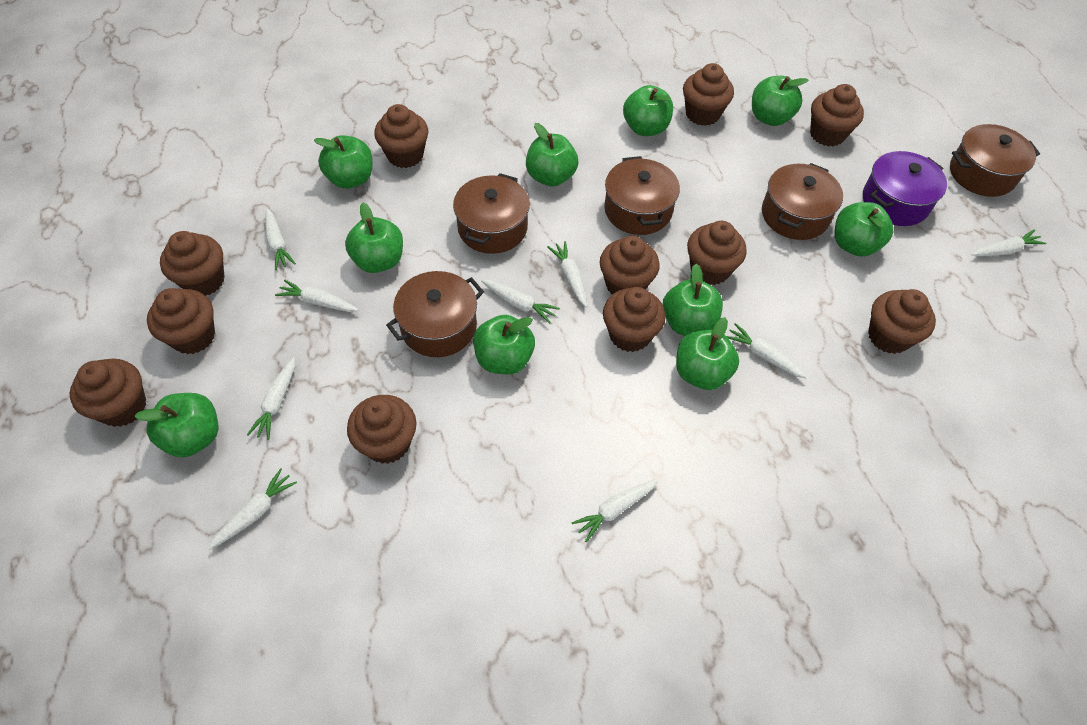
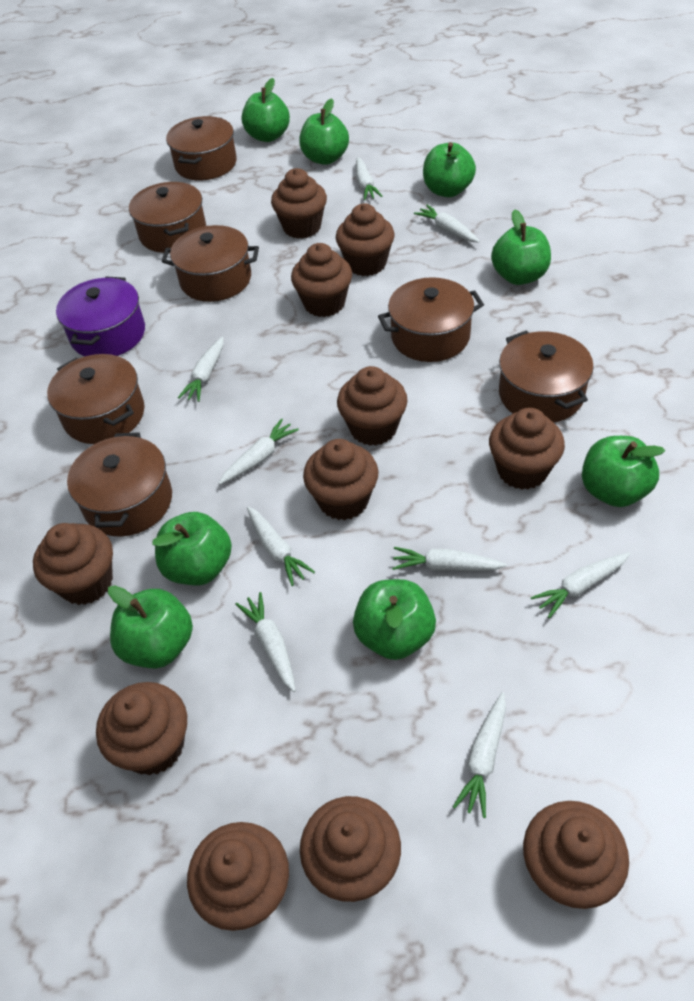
brown pot: 5 -> 7
green apple: 10 -> 8

